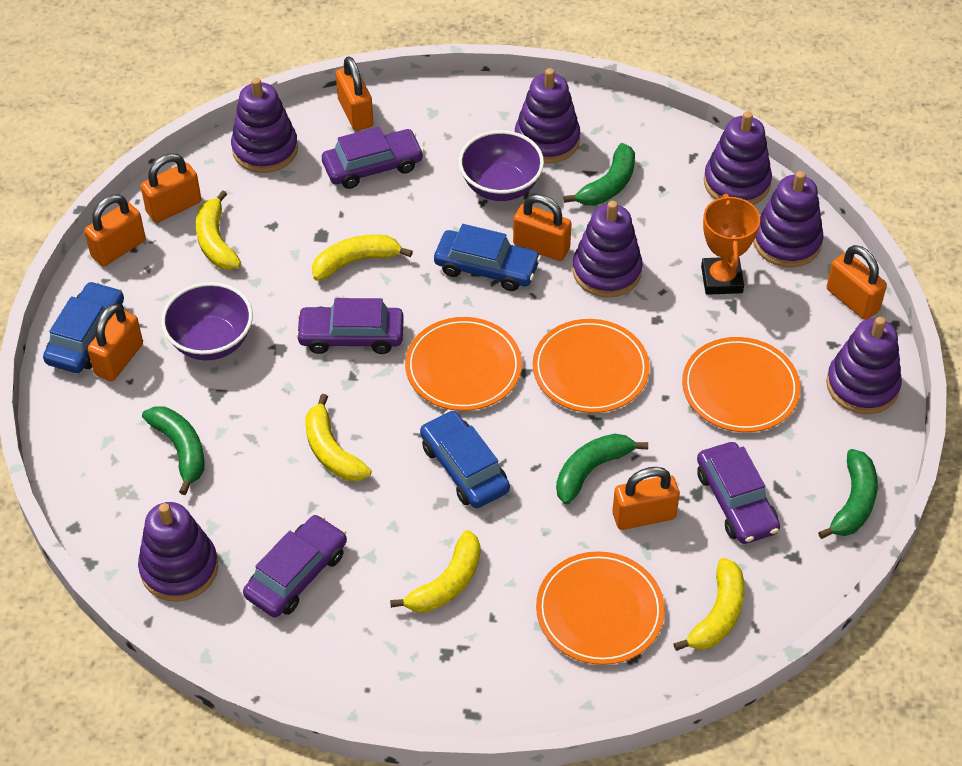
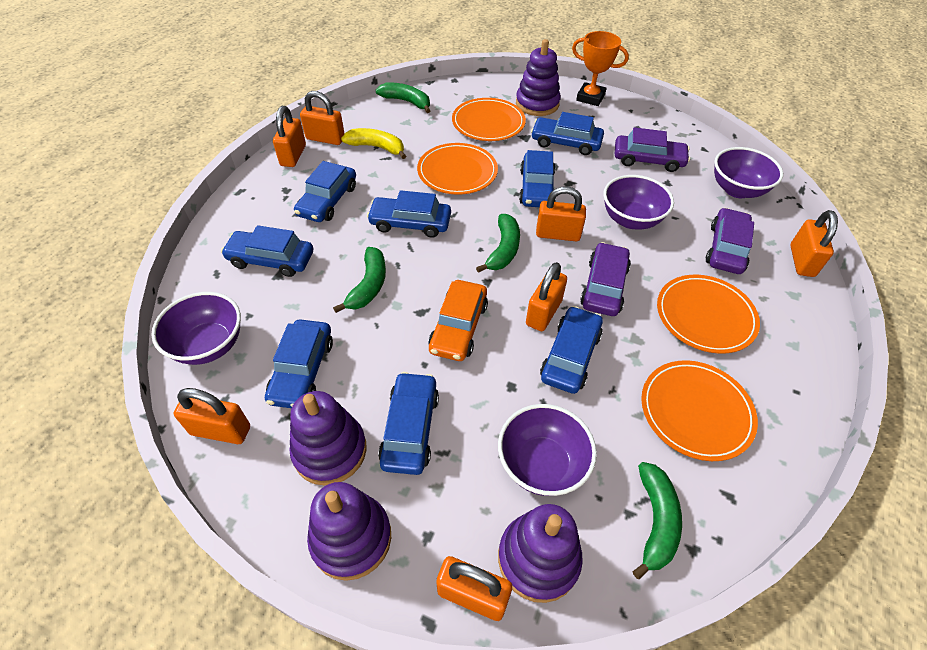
blue car: 3 -> 8
orange car: 0 -> 1
purple bowl: 2 -> 4
purple car: 4 -> 3
purple stacking toy: 7 -> 4
yellow banana: 5 -> 1

